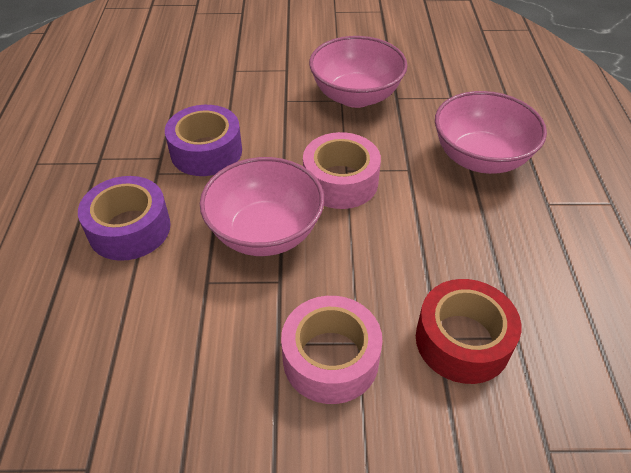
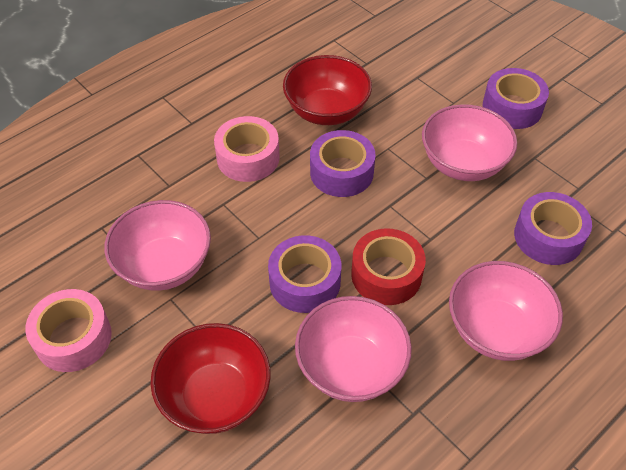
pink bowl: 3 -> 4
purple tape: 2 -> 4
red bowl: 0 -> 2

